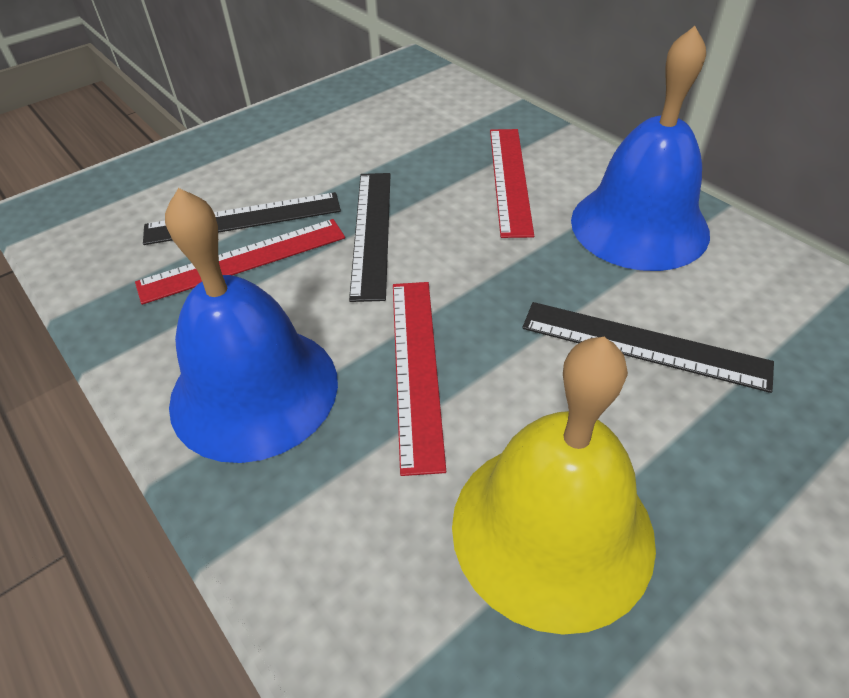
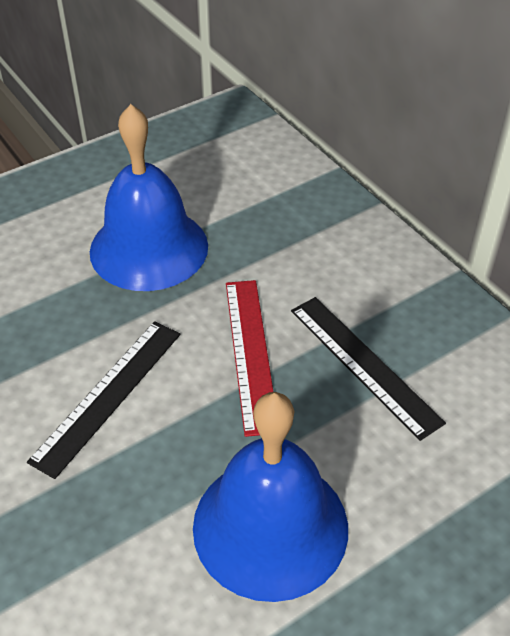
black ruler: 3 -> 2
red ruler: 3 -> 1
yellow bell: 1 -> 0

